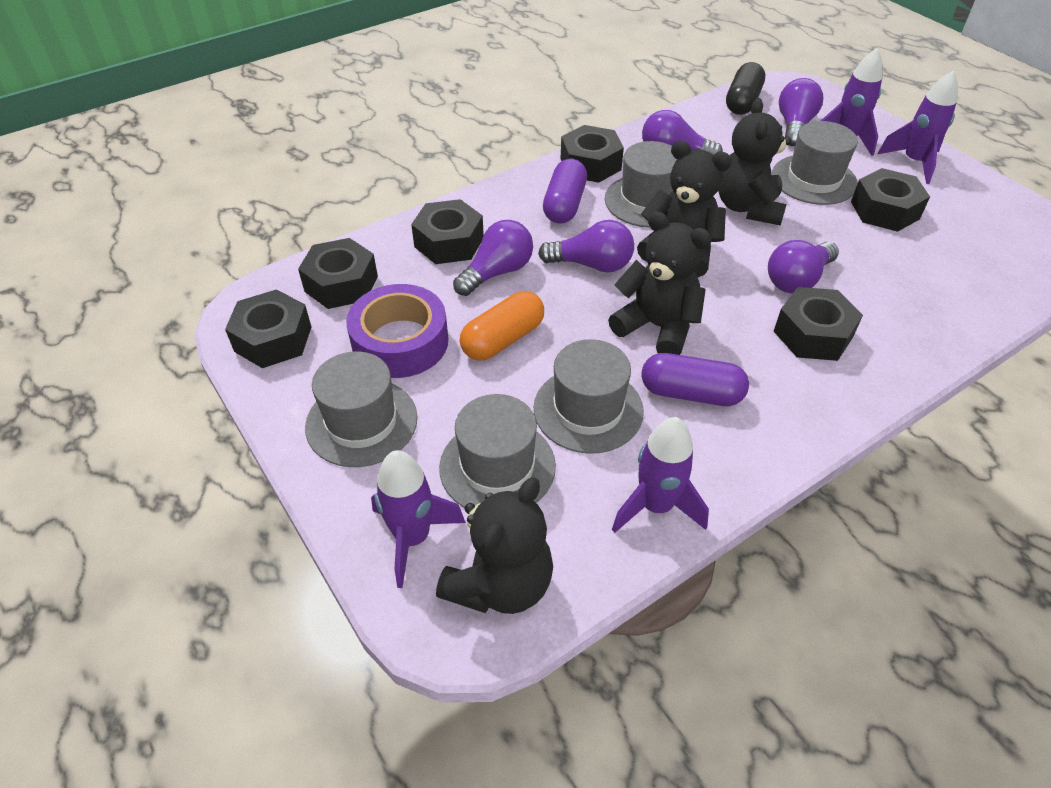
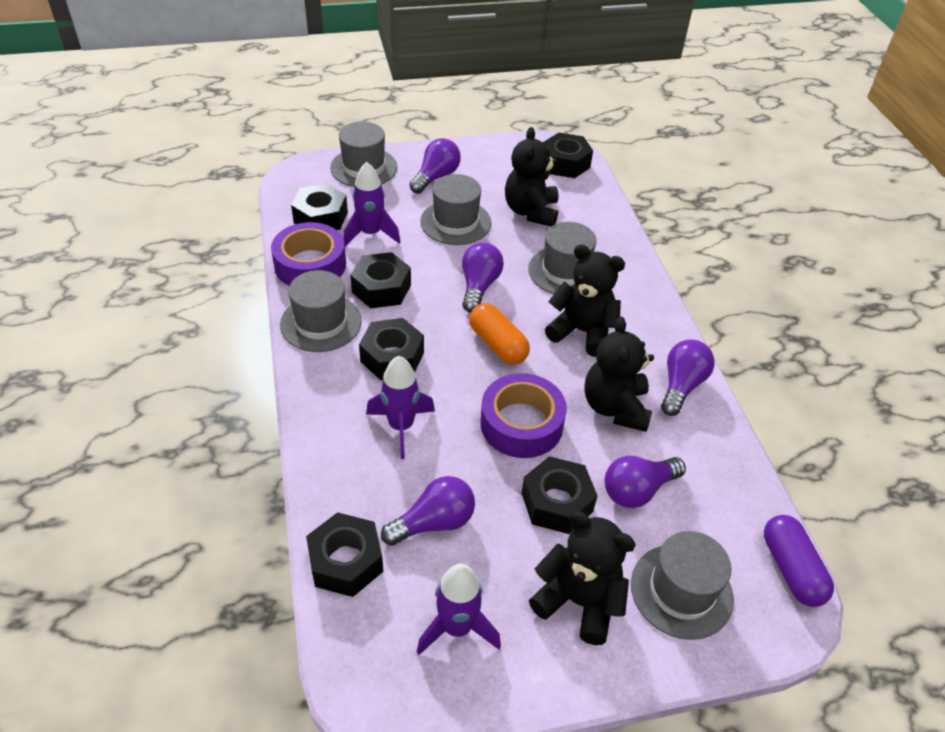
black capsule: 1 -> 0
purple capsule: 2 -> 1
purple rocket: 4 -> 3
purple tape: 1 -> 2

